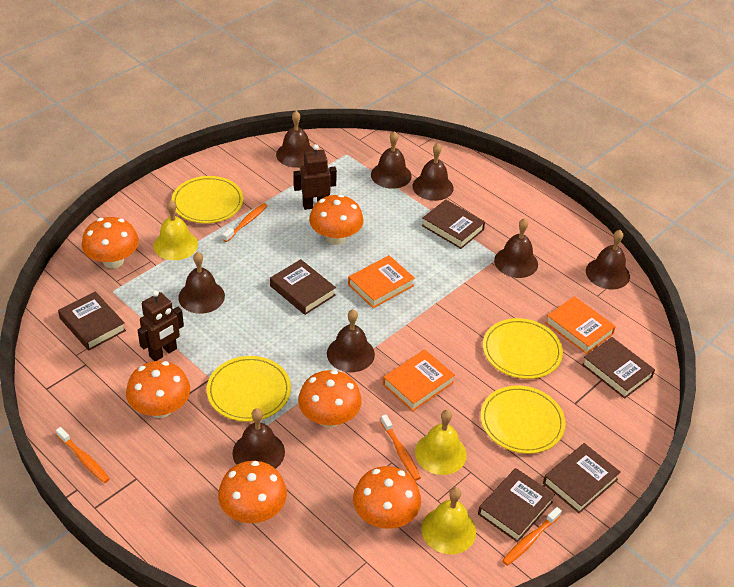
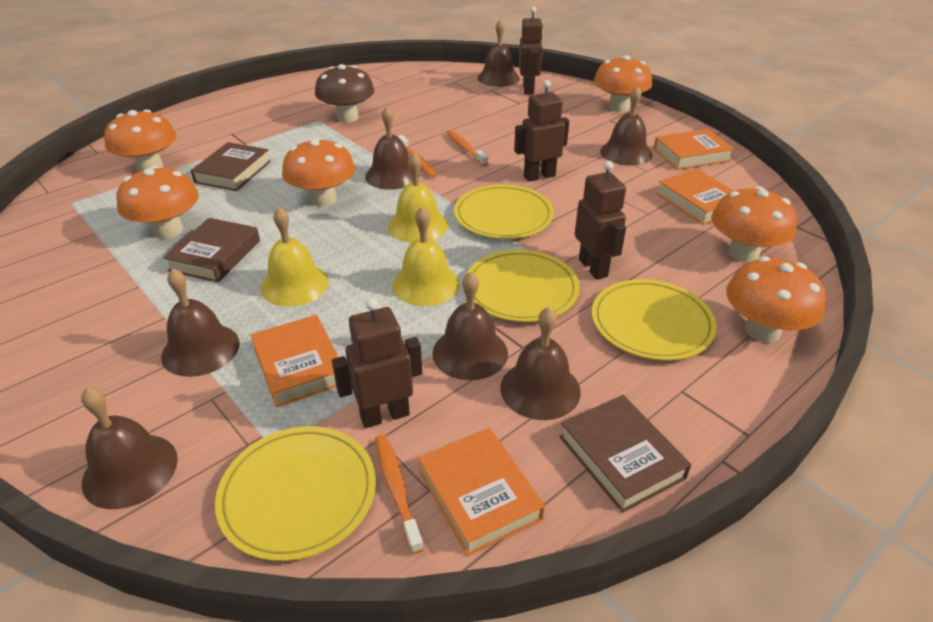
brown bell: 8 -> 7
brown book: 6 -> 3
brown mushroom: 0 -> 1
brown robot: 2 -> 4
orange book: 3 -> 4
orange toothbrush: 4 -> 3

